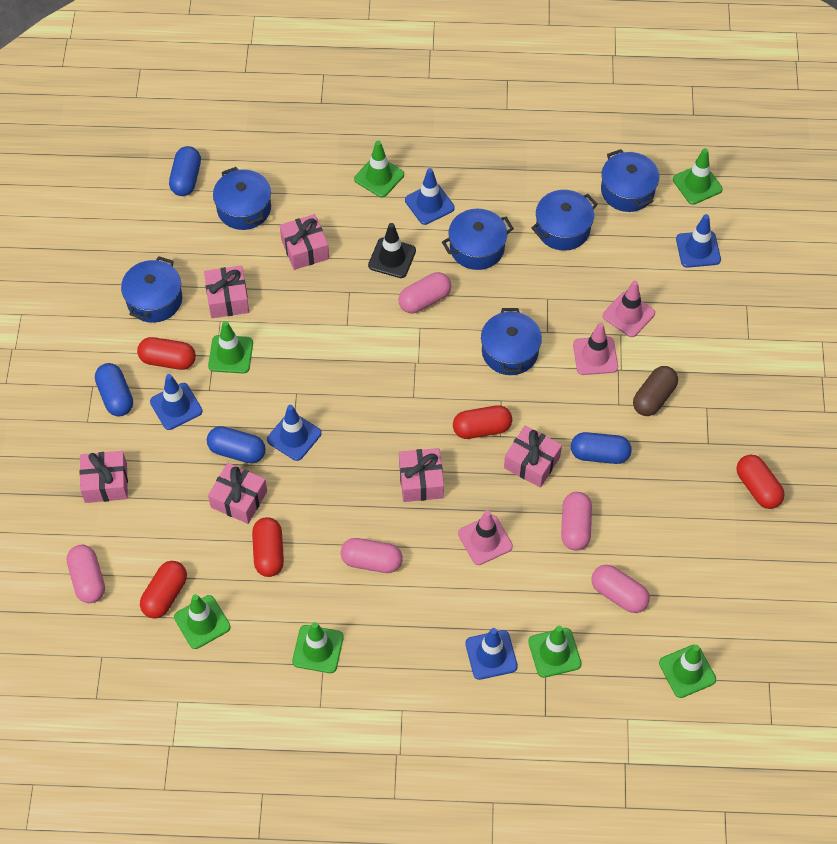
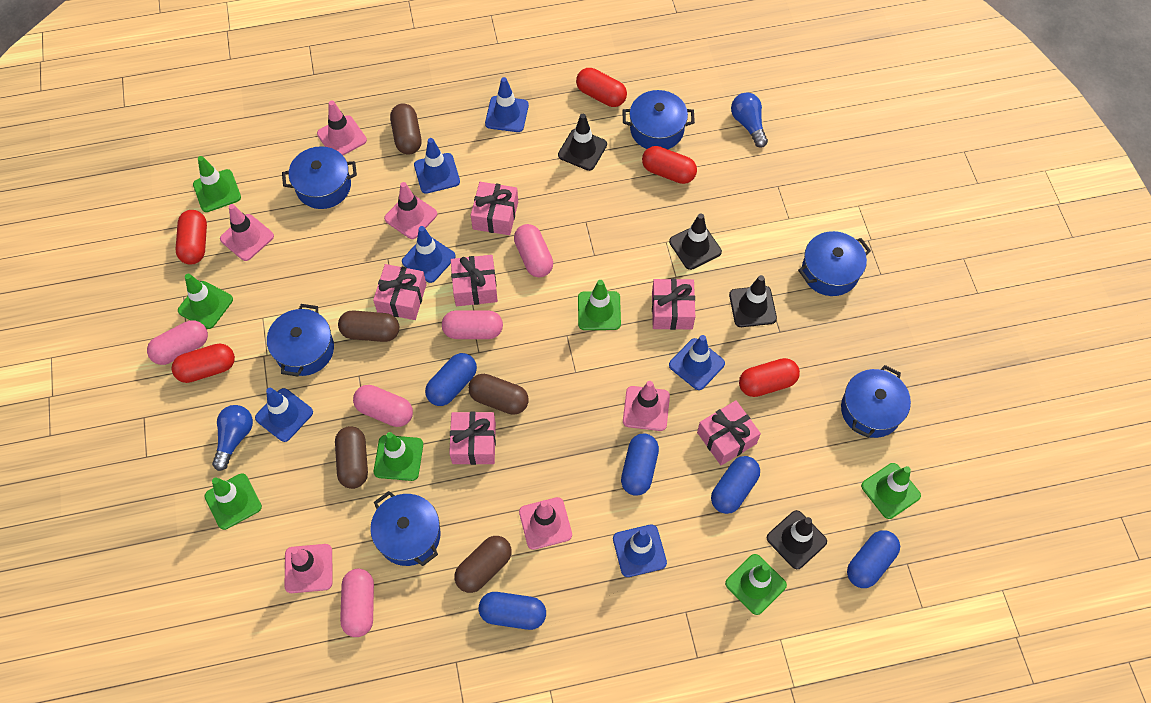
black traffic cone: 1 -> 4
blue capsule: 4 -> 5
blue light bulb: 0 -> 2
blue traffic cone: 5 -> 6
brown capsule: 1 -> 5
pink traffic cone: 3 -> 6

